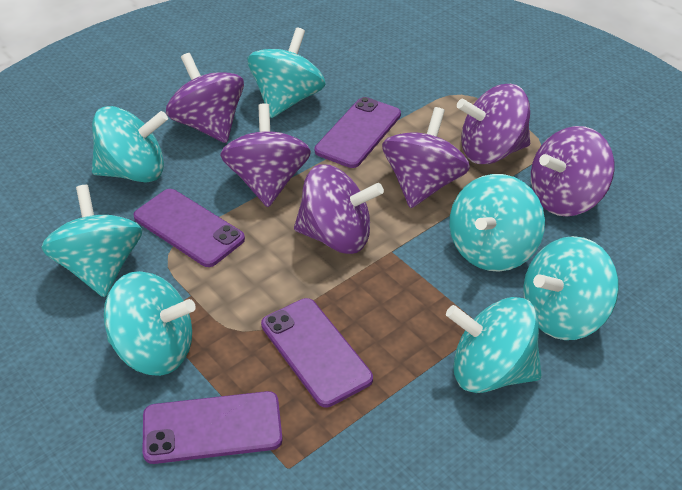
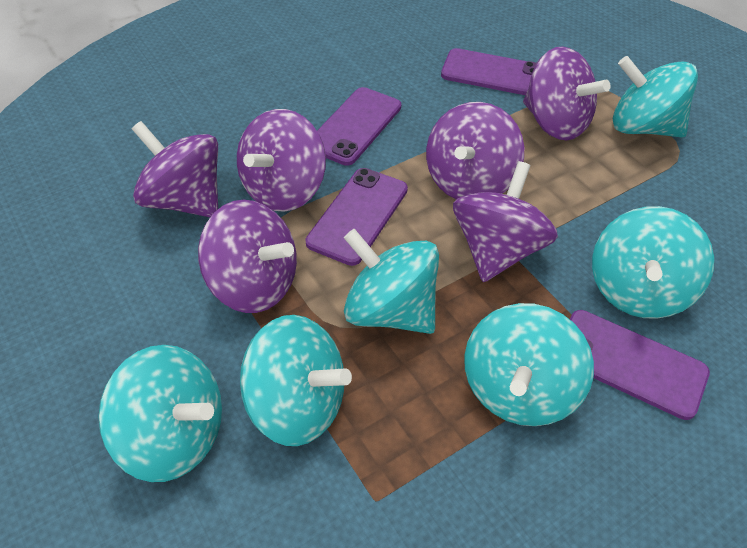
turquoise spinning top: 7 -> 6

